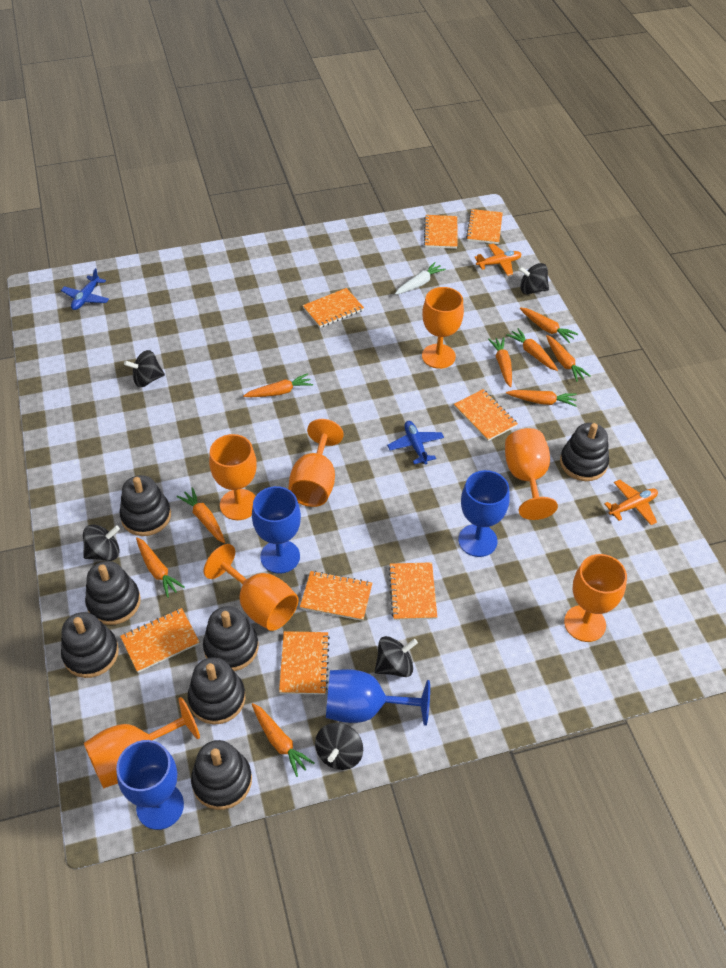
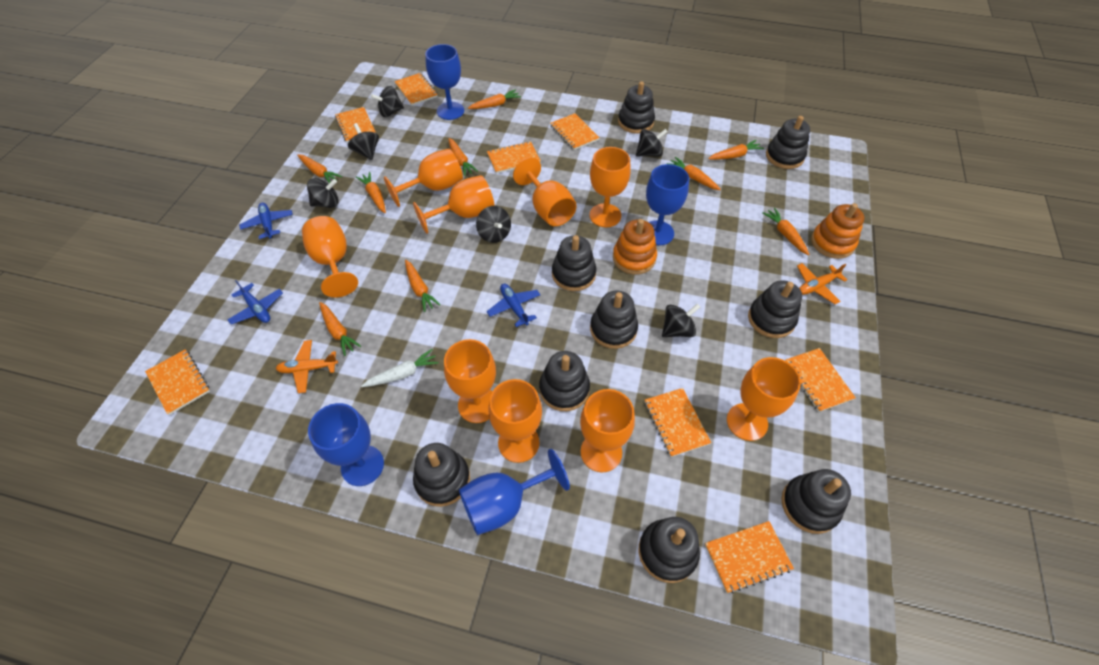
black spinning top: 5 -> 6
black stacking toy: 7 -> 9
blue plane: 2 -> 3
orange goblet: 7 -> 9
orange stacking toy: 0 -> 2

